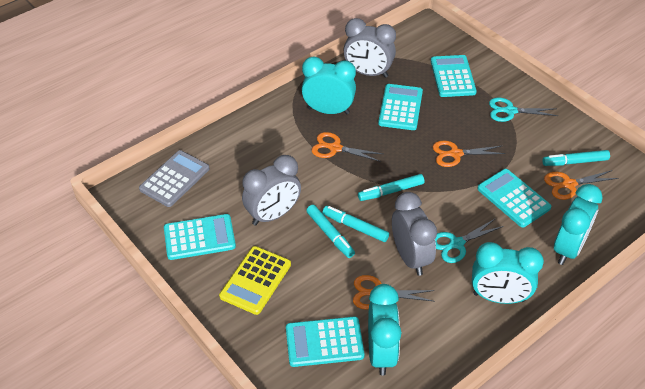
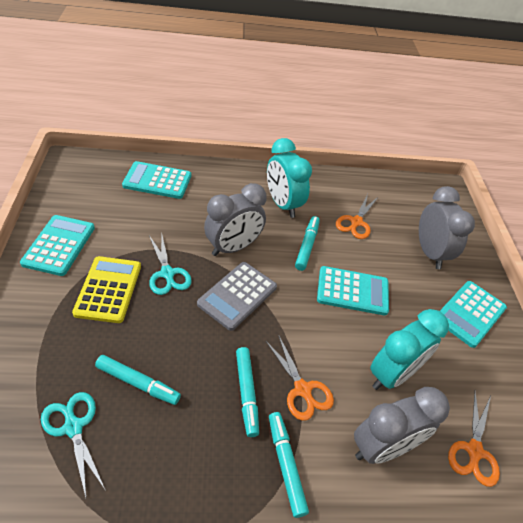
orange scissors: 4 -> 3
turquoise calculator: 5 -> 4
turquoise clock: 4 -> 2

